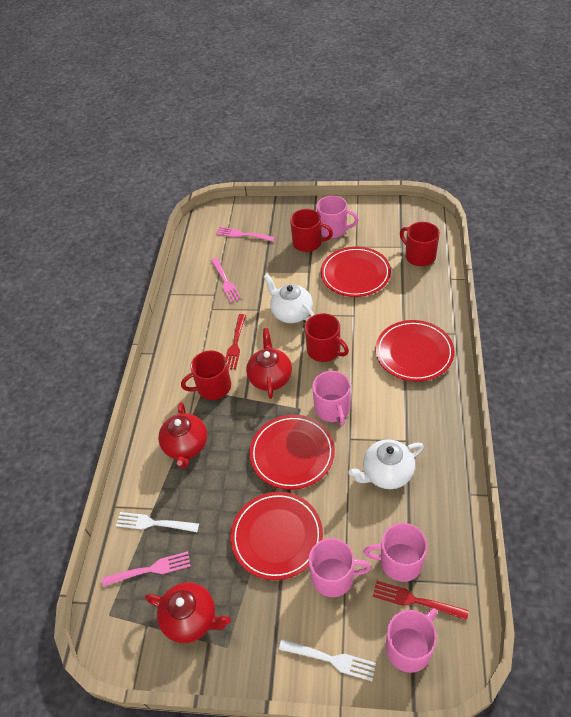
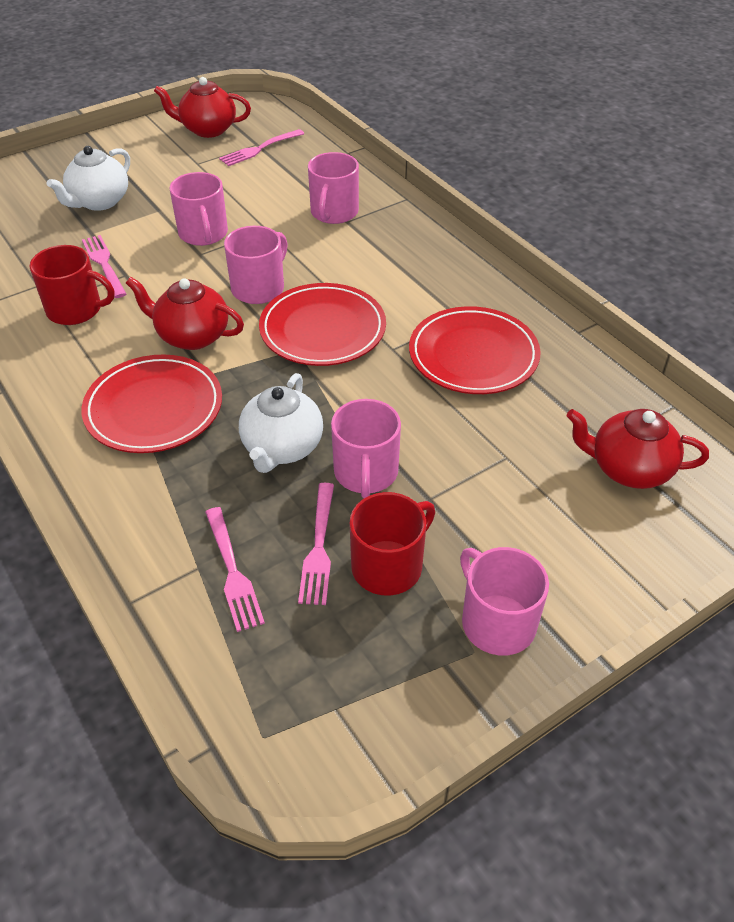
pink fork: 3 -> 4
red fork: 2 -> 0
red mug: 4 -> 2
red plate: 4 -> 3
white fork: 2 -> 0

